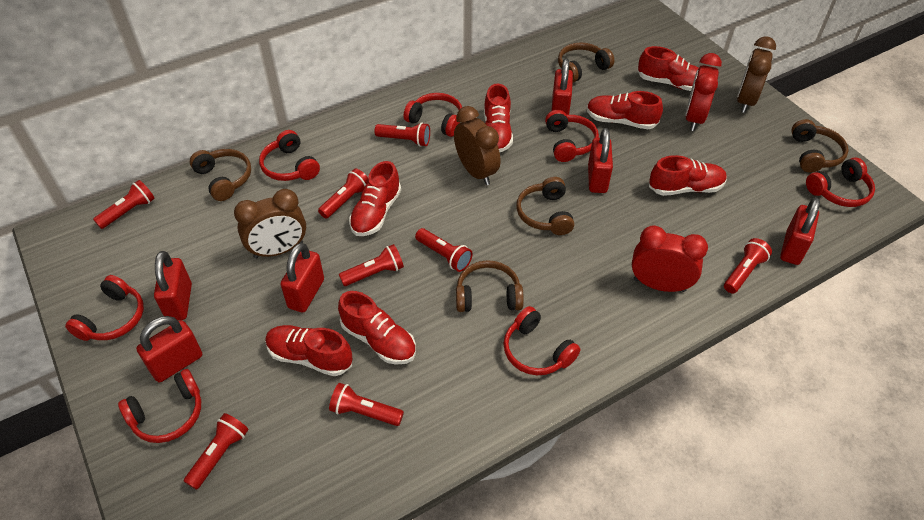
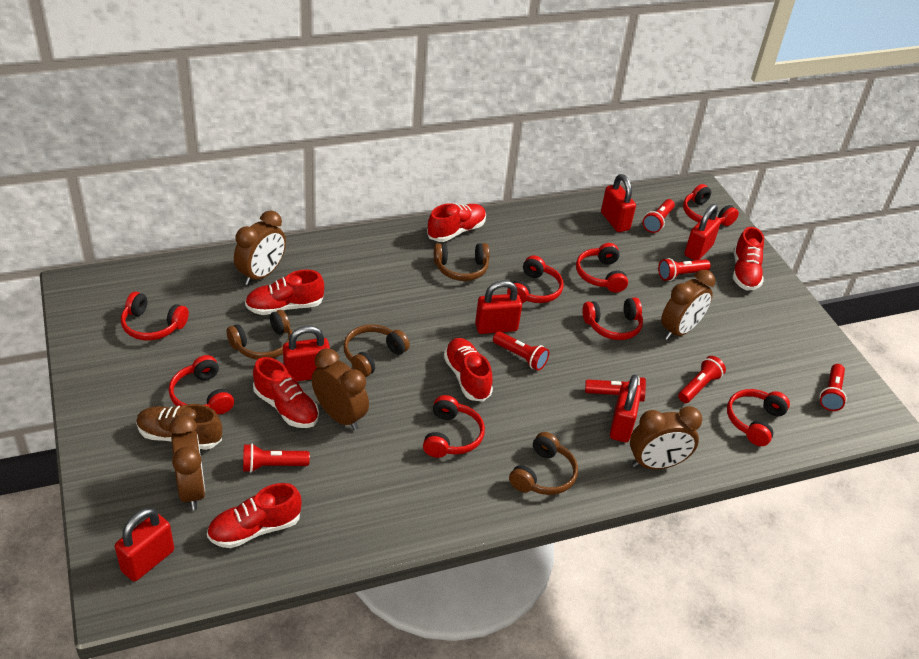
brown clock: 3 -> 5
brown headphones: 5 -> 4
brown shoe: 0 -> 1
red clock: 2 -> 0
red flashlight: 8 -> 7
red headphones: 7 -> 8
red shoe: 7 -> 6

